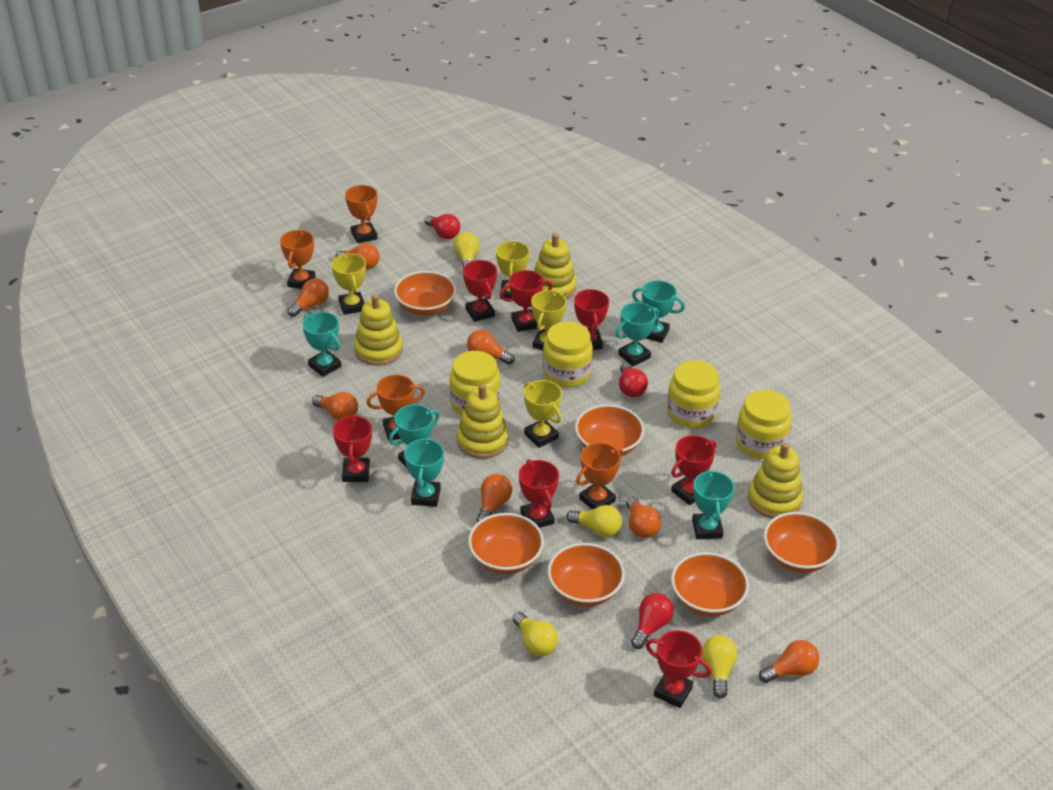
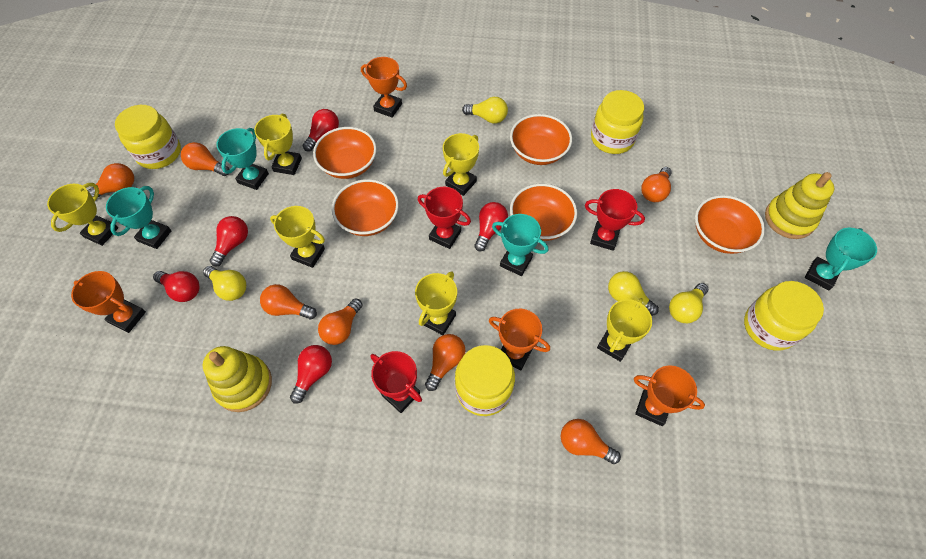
orange bowl: 6 -> 5
red light bulb: 3 -> 5
red trophy: 7 -> 3
turquoise trophy: 6 -> 4
yellow stacking toy: 4 -> 2
yellow trophy: 4 -> 6

